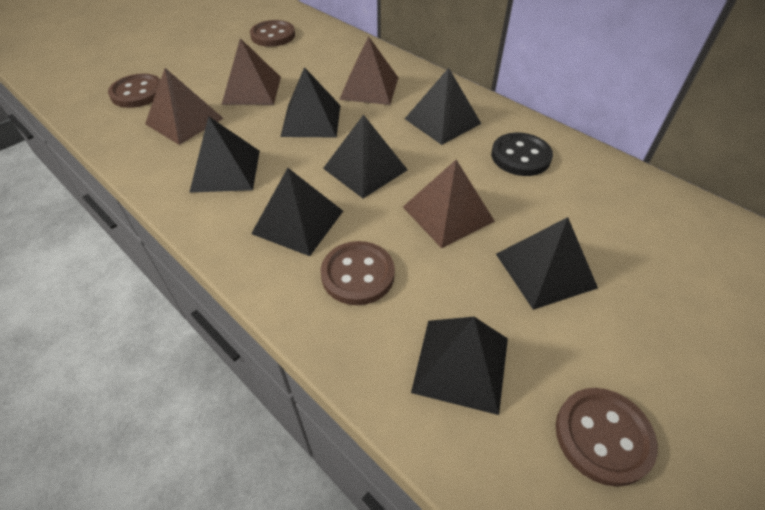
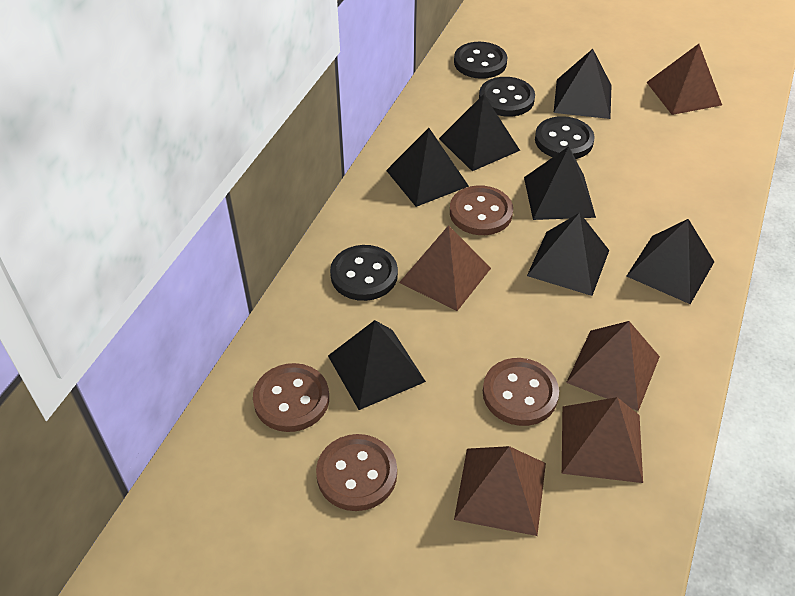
black button: 1 -> 4
brown pyramid: 4 -> 5

